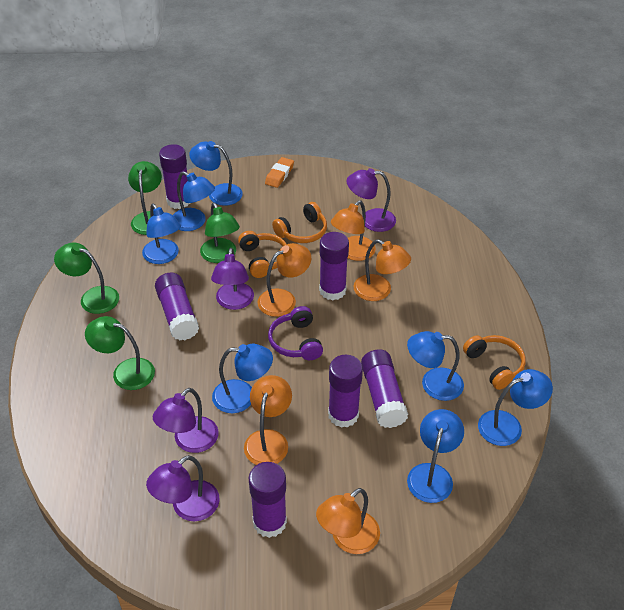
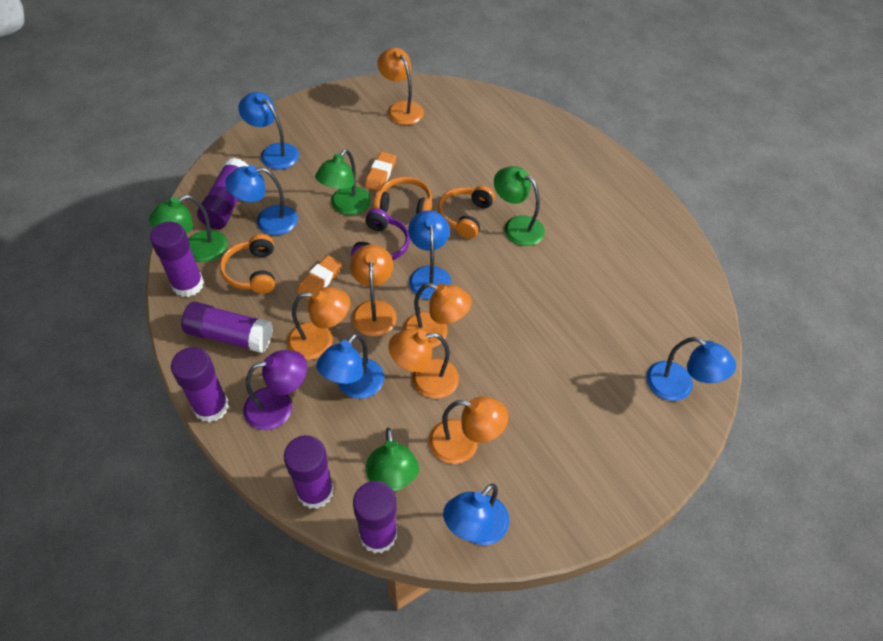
blue lamp: 7 -> 6
orange eraser: 1 -> 2
orange lamp: 5 -> 6
purple lamp: 4 -> 1

